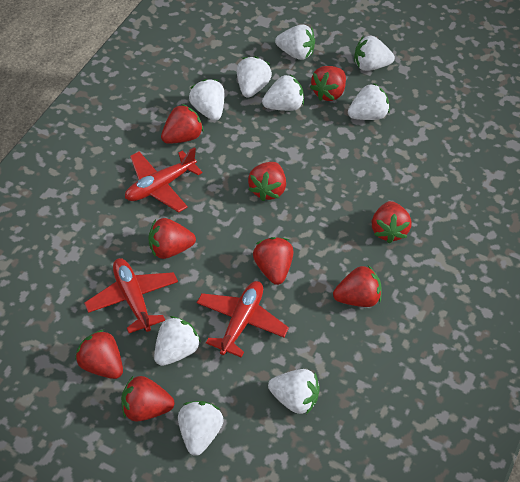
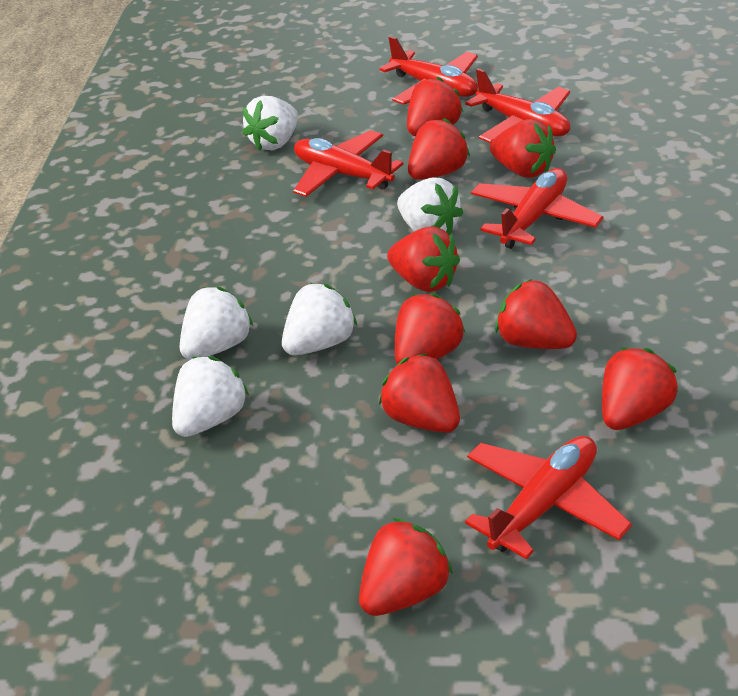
red plane: 3 -> 5
white strawberry: 9 -> 5

